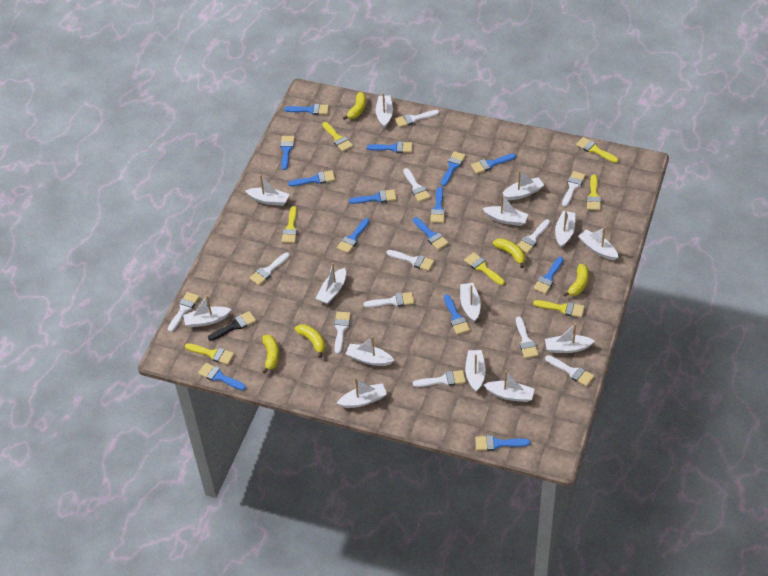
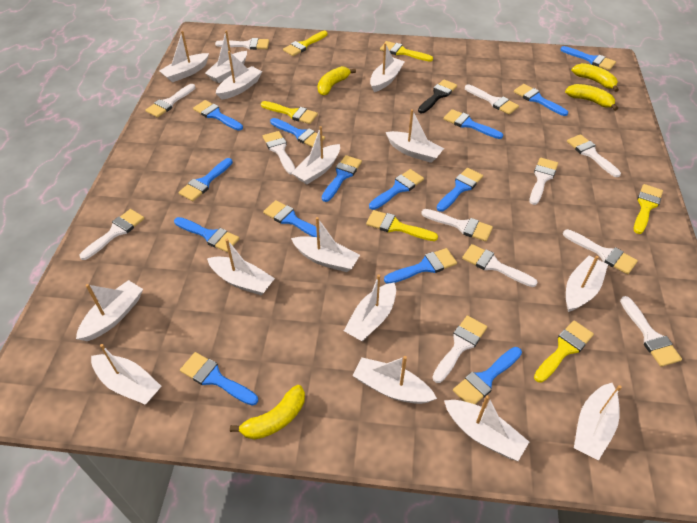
white boat: 14 -> 15
yellow banana: 5 -> 4
yellow brush: 7 -> 6

